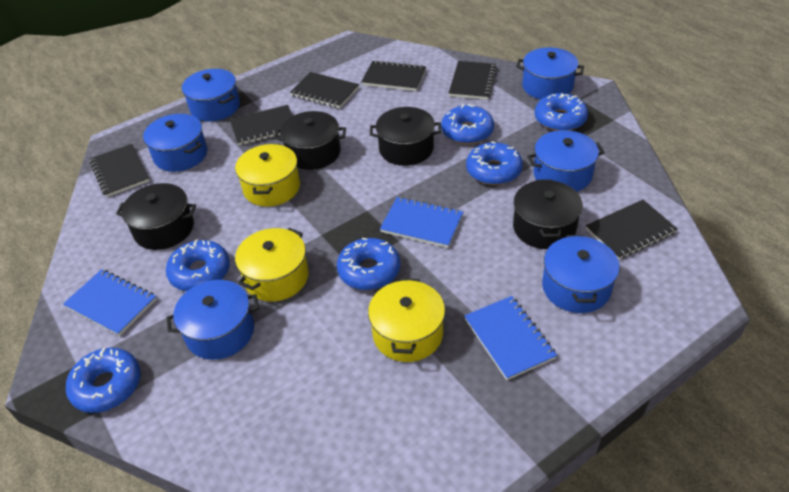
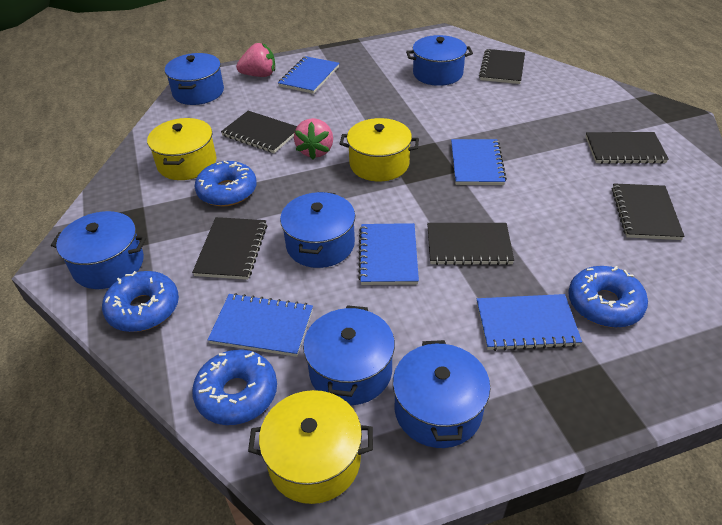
black pot: 4 -> 0
blue donut: 6 -> 4
blue notebook: 3 -> 5
pink strawberry: 0 -> 2

